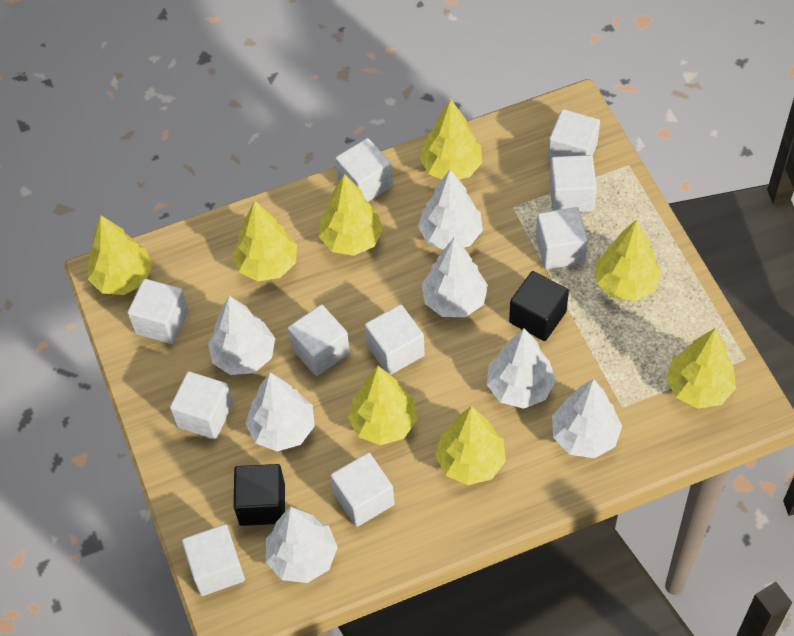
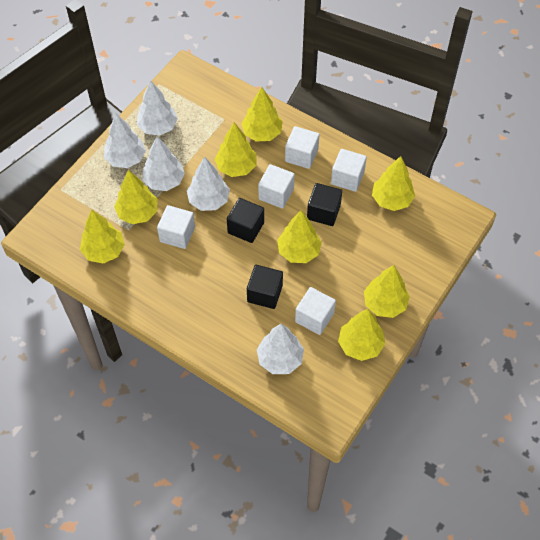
black cube: 2 -> 3
white cube: 10 -> 5
white tree: 7 -> 5

